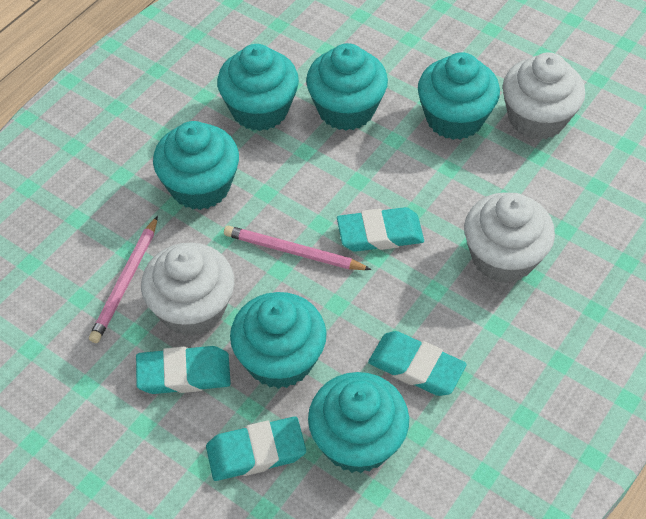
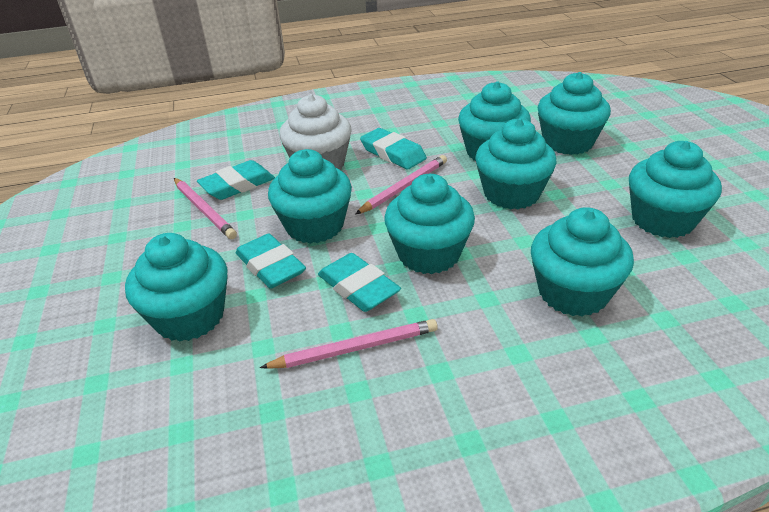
pink pencil: 2 -> 3
turquoise cupcake: 6 -> 8
white cupcake: 3 -> 1

